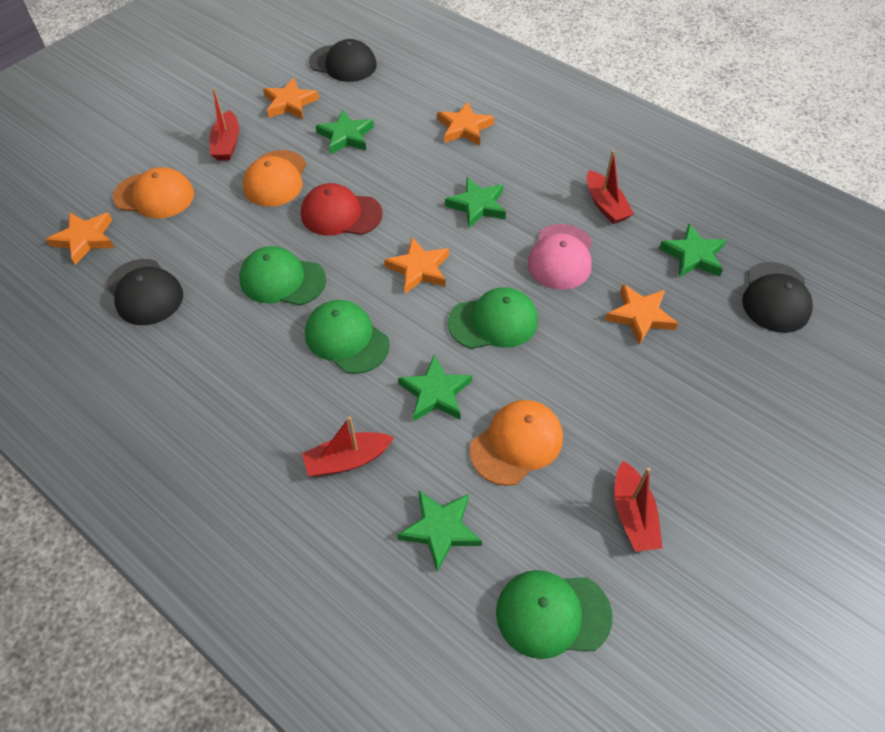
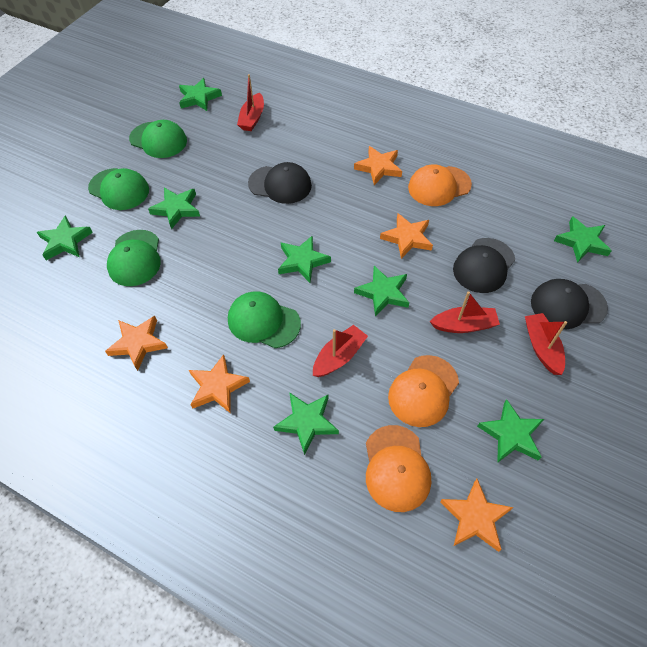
green star: 5 -> 8
pink cap: 1 -> 0
red cap: 1 -> 0

